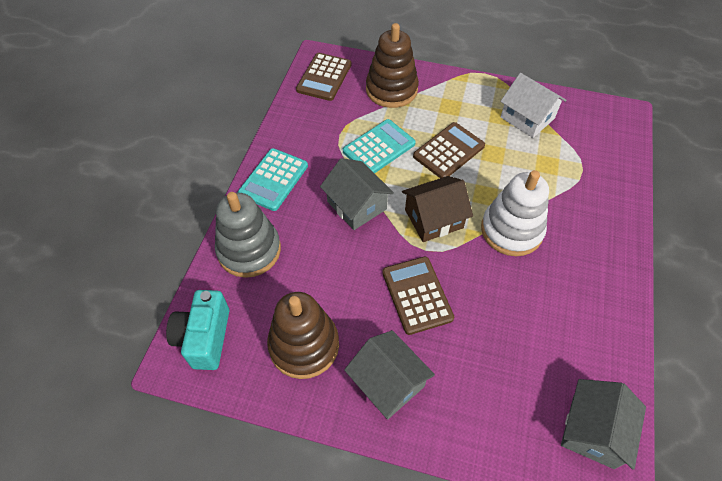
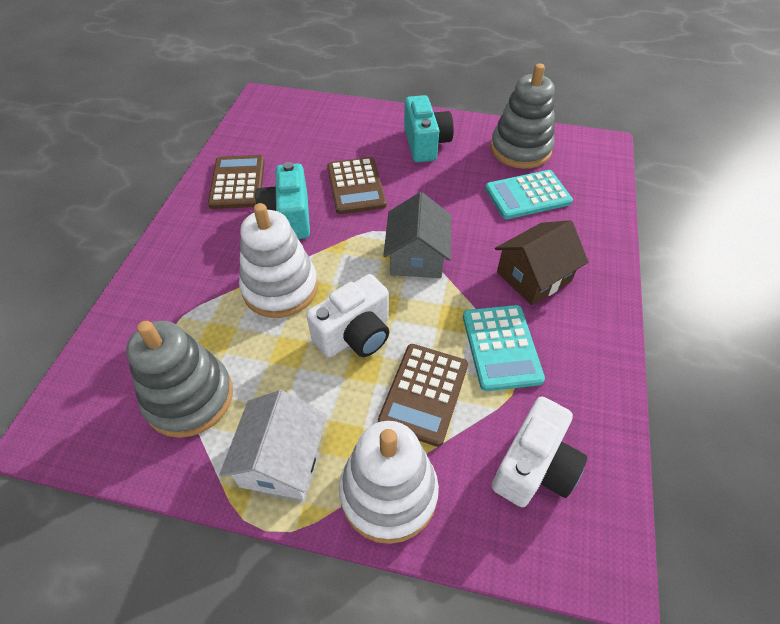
brown stacking toy: 2 -> 0
grey house: 3 -> 1
grey stacking toy: 1 -> 2
turquoise camera: 1 -> 2
white camera: 0 -> 2
white stacking toy: 1 -> 2

